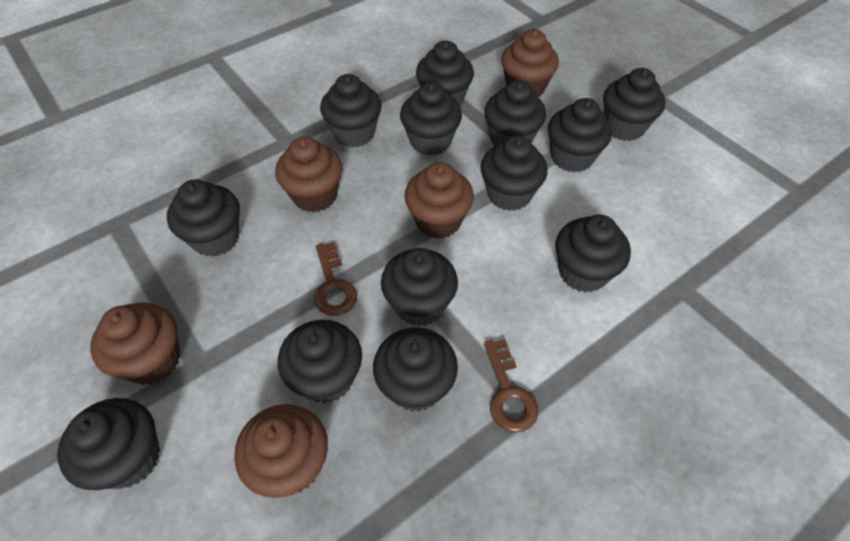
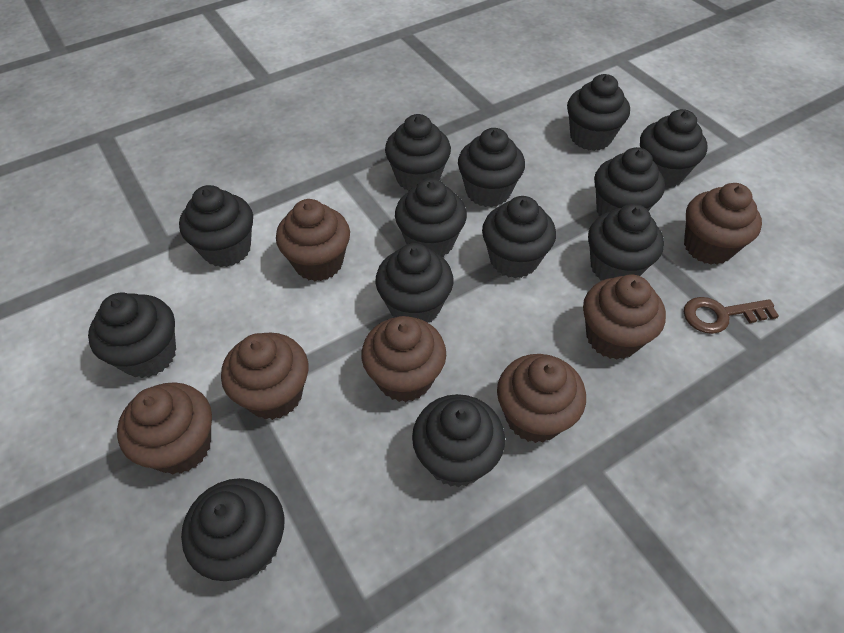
brown cupcake: 5 -> 7
brown key: 2 -> 1

